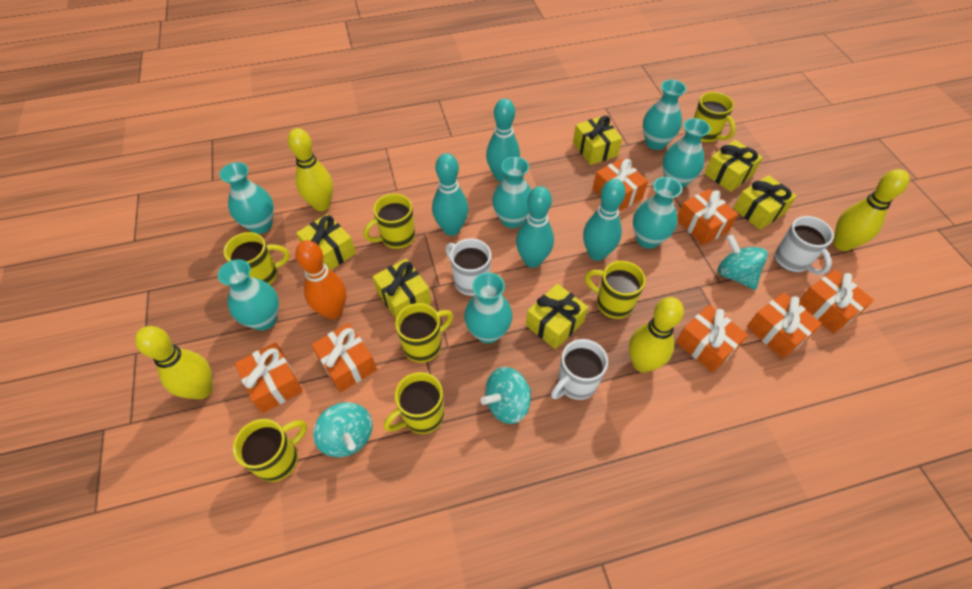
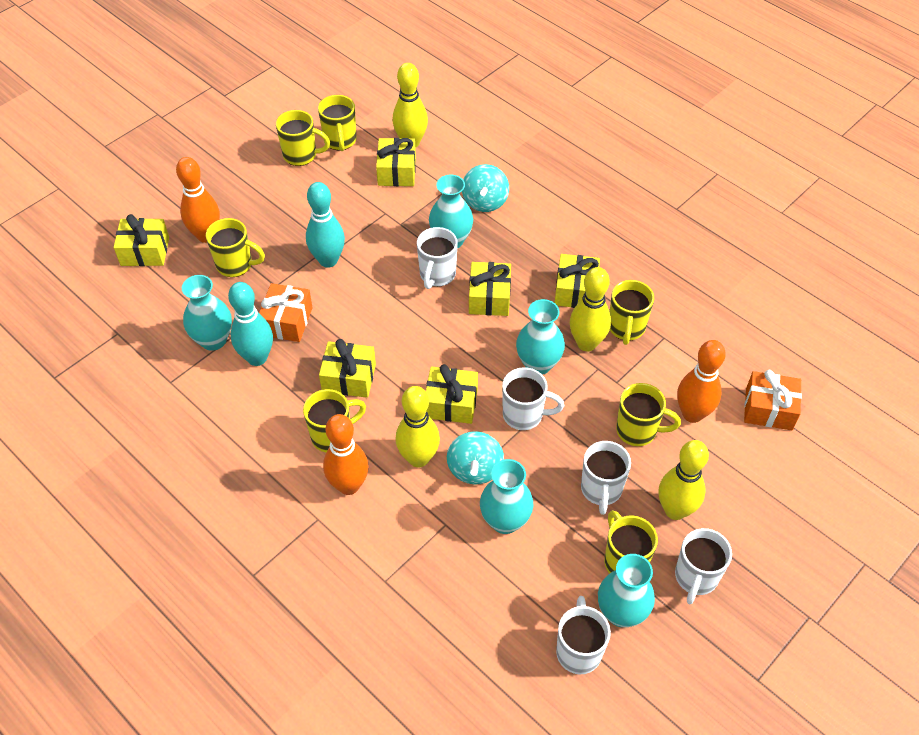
orange bowling pin: 1 -> 3
orange gift: 7 -> 2
turquoise bowling pin: 4 -> 2
turquoise spinning top: 3 -> 2
turquoise vase: 7 -> 5
white mug: 3 -> 5

